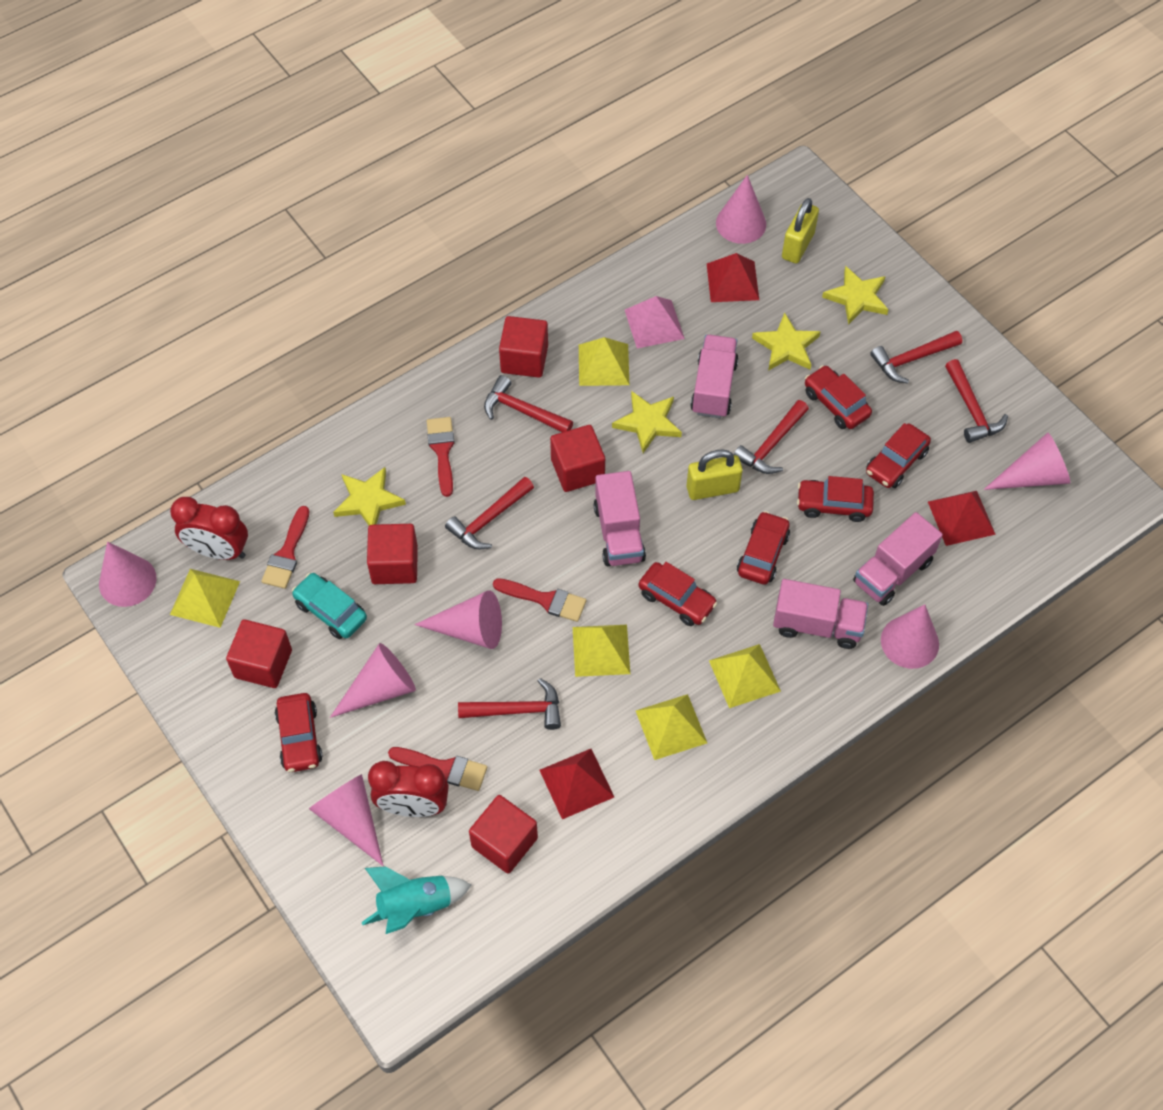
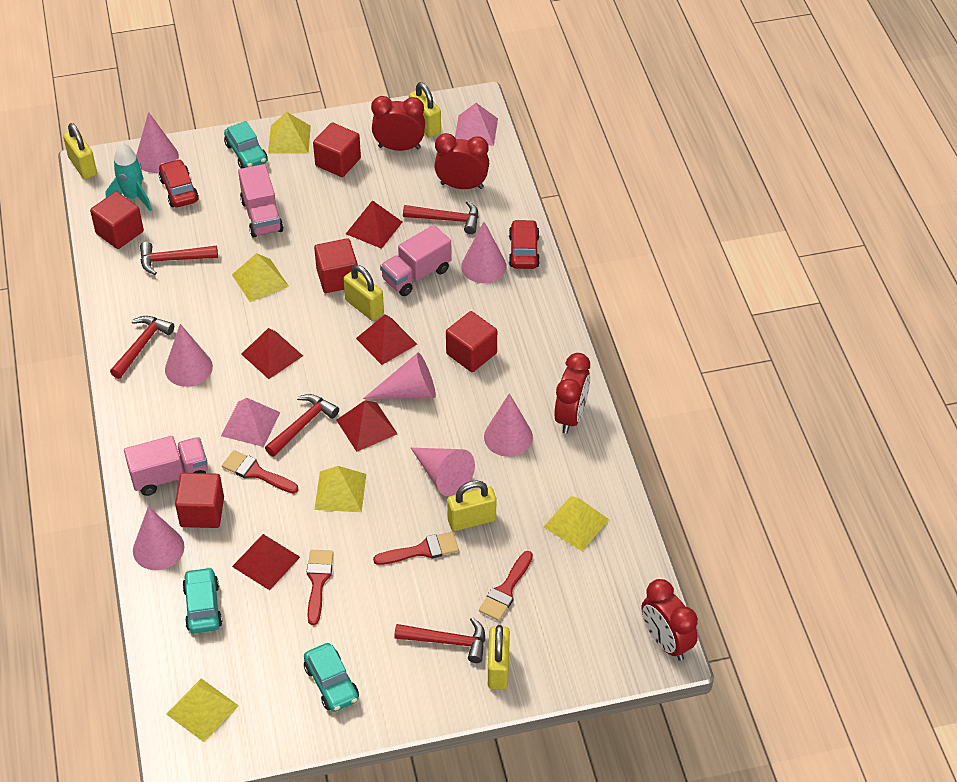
pink pyramid: 1 -> 2
pink truck: 4 -> 3
red car: 6 -> 2
red clock: 2 -> 4
red hammer: 6 -> 5
red pyramid: 3 -> 5
turquoise car: 1 -> 3
yellow padlock: 2 -> 5
yellow star: 4 -> 0

